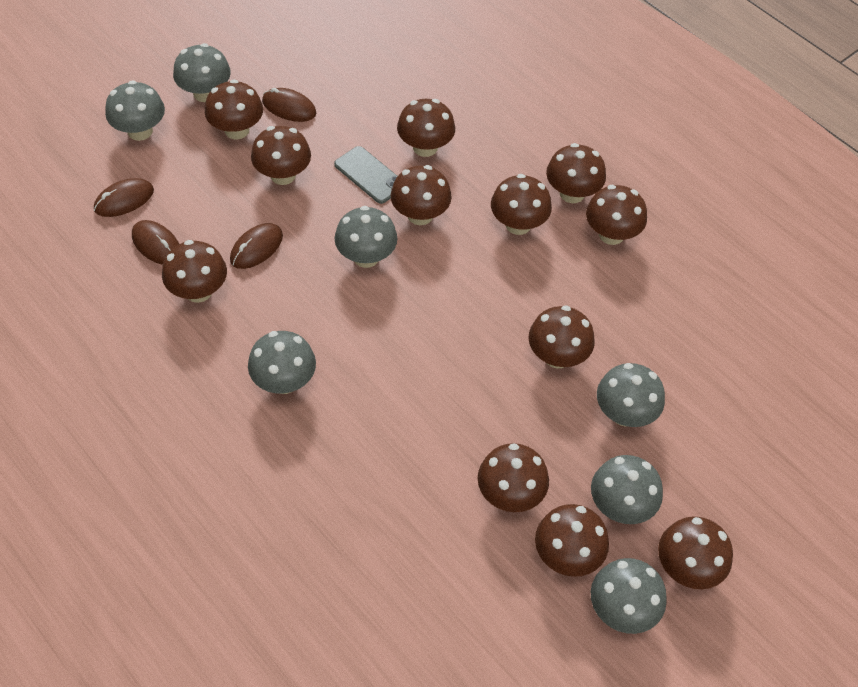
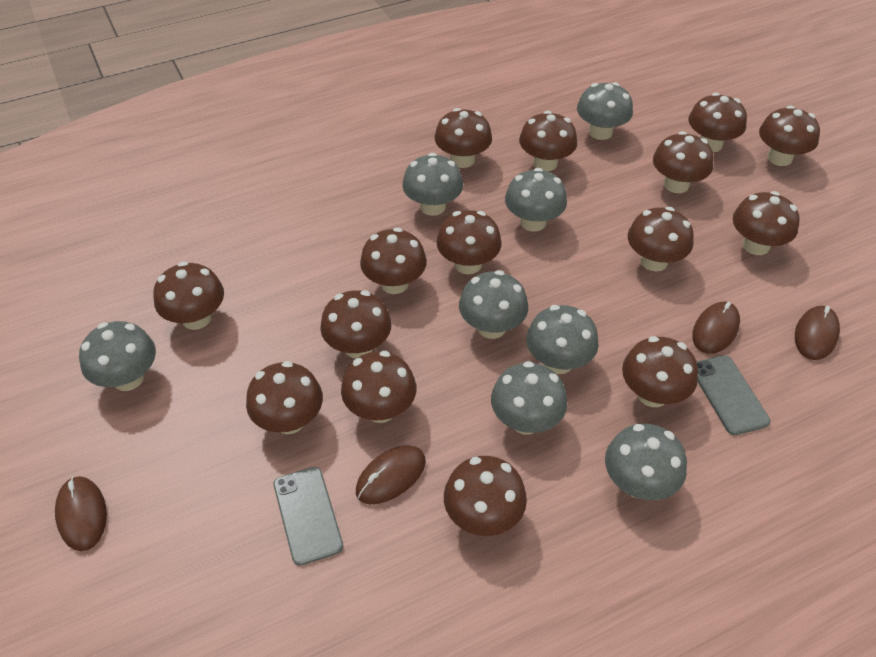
brown mushroom: 12 -> 15
grey mushroom: 7 -> 8
grey phone: 1 -> 2

